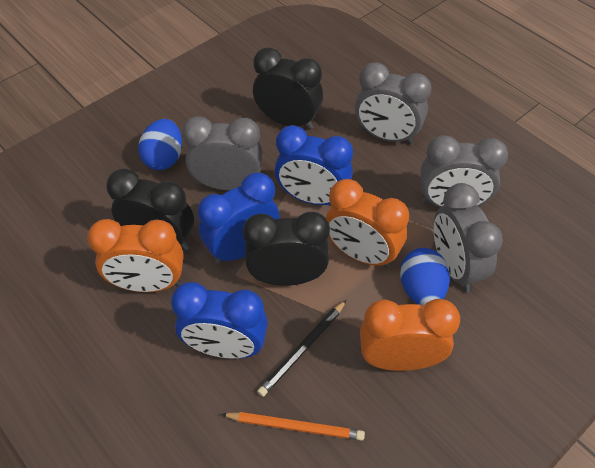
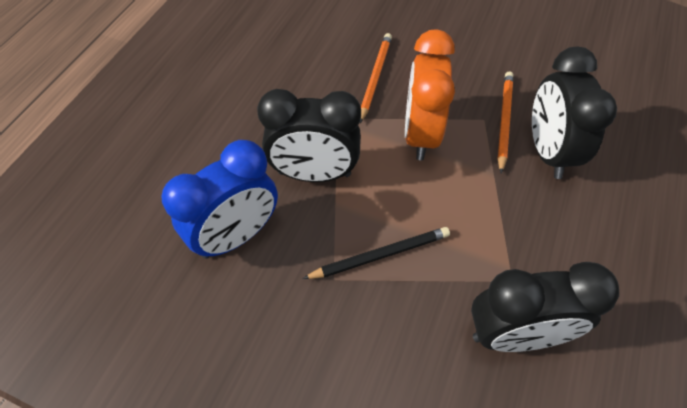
blue clock: 3 -> 1
blue egg: 2 -> 0
grey clock: 4 -> 0
orange clock: 3 -> 1
orange pencil: 1 -> 2

